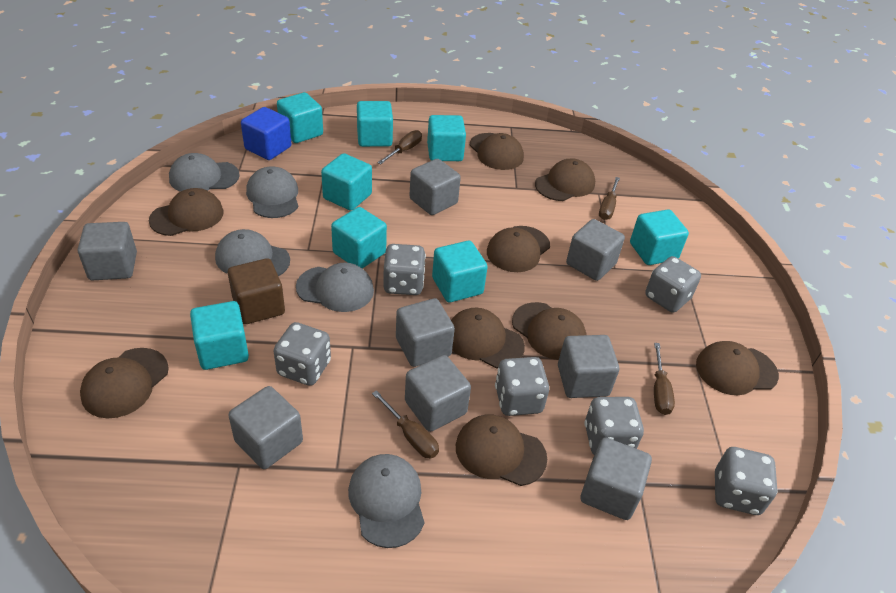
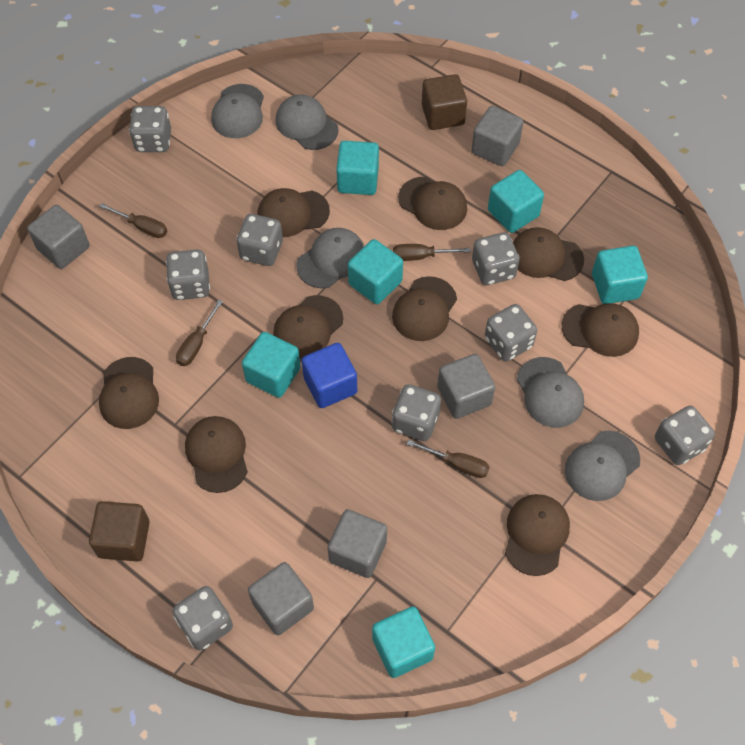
brown cube: 1 -> 2
grey cube: 8 -> 5
grey dice: 6 -> 8
turquoise cube: 8 -> 6

